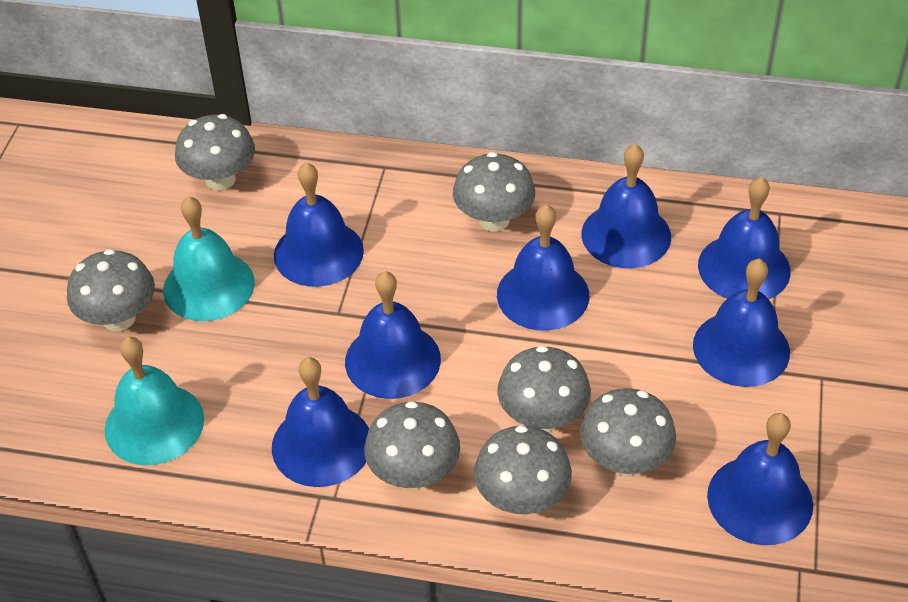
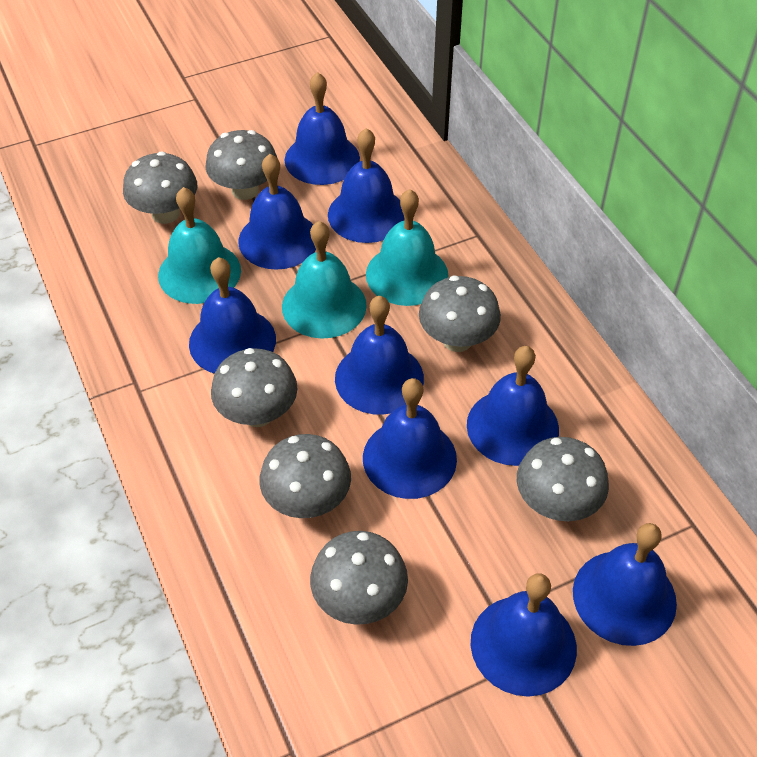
blue bell: 8 -> 9
turquoise bell: 2 -> 3

